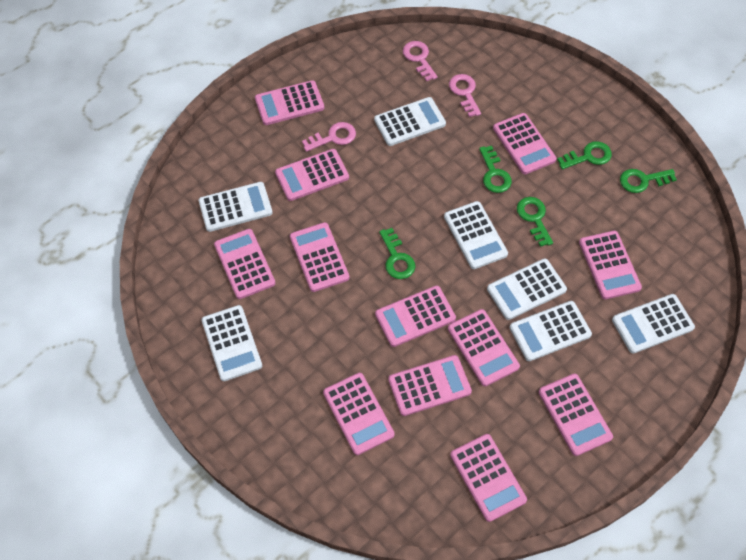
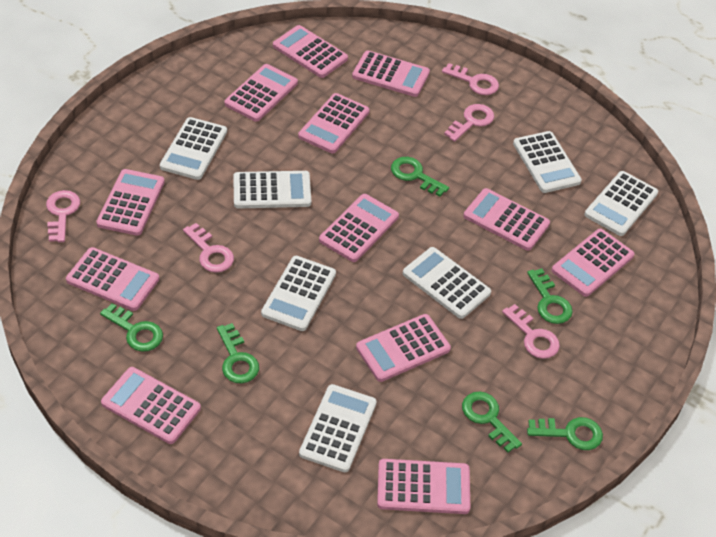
green key: 5 -> 6
pink key: 3 -> 5

